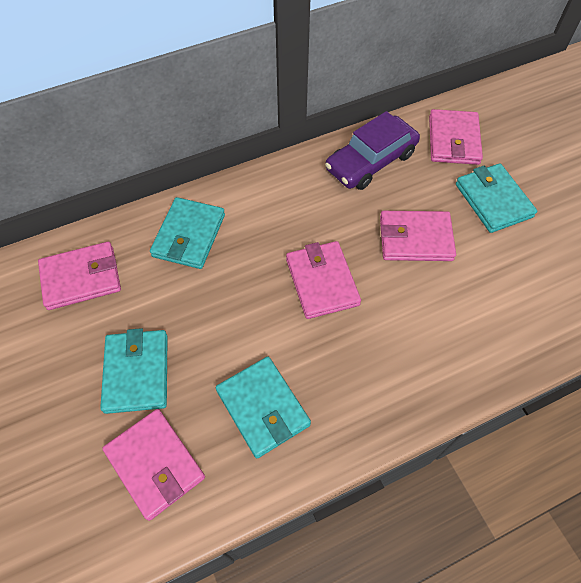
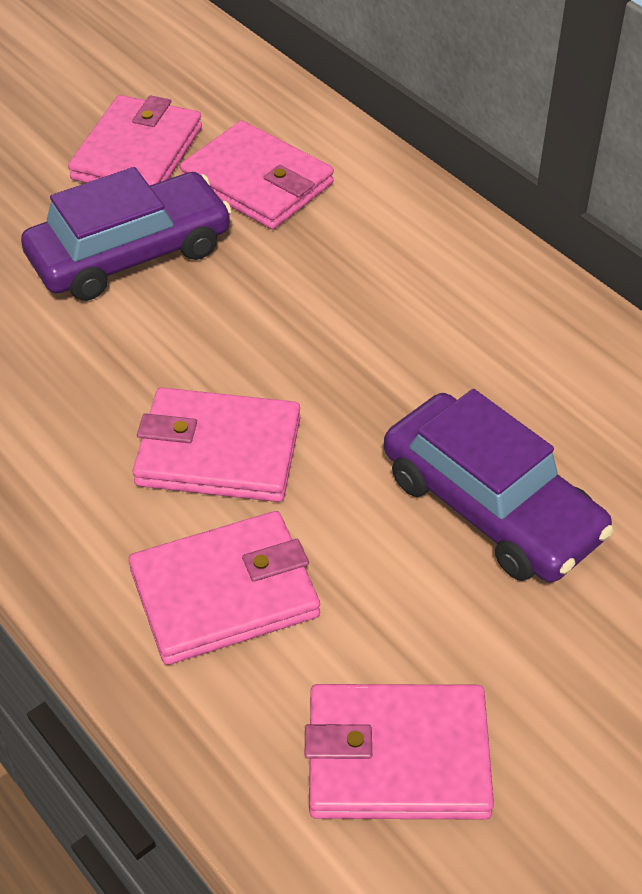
purple car: 1 -> 2
turquoise wallet: 4 -> 0

